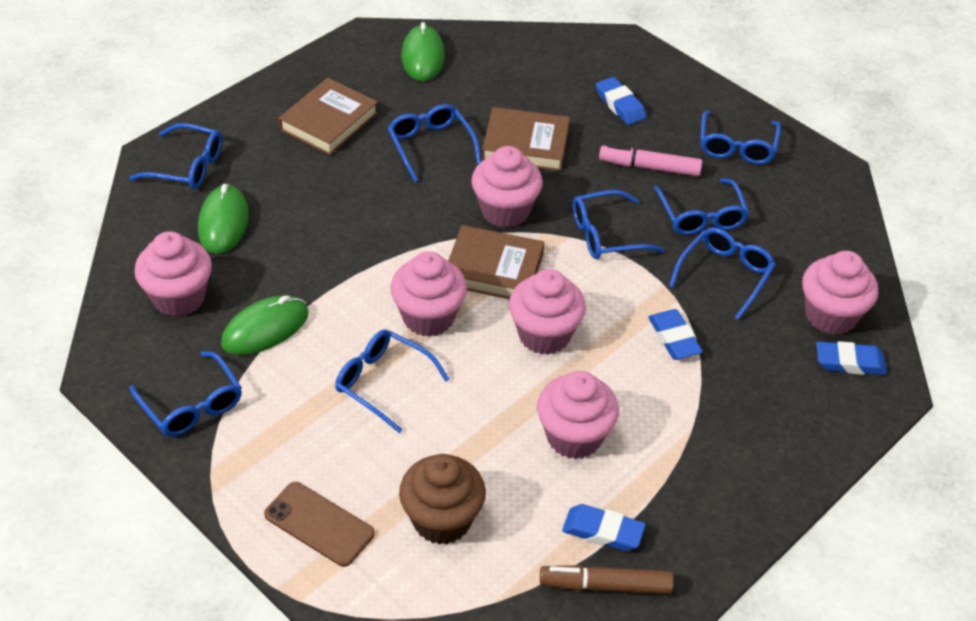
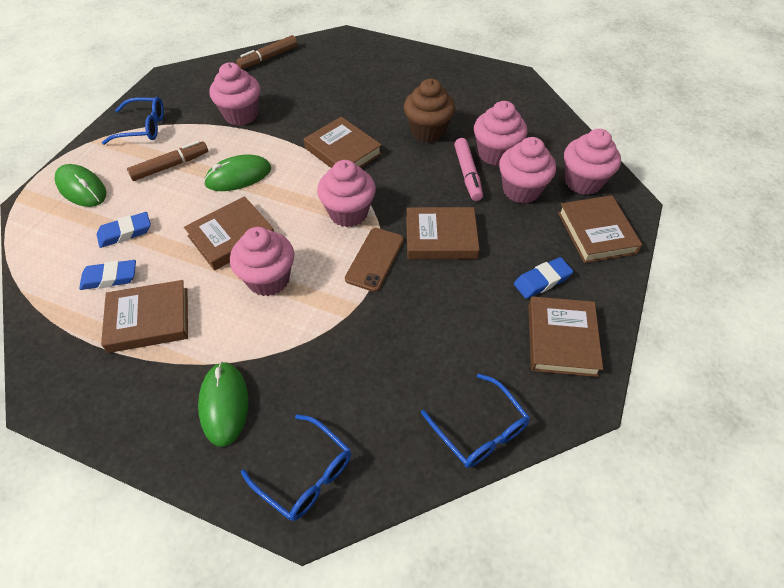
blue eraser: 4 -> 3
blue glasses: 8 -> 3
brown book: 3 -> 6
brown marker: 1 -> 2

